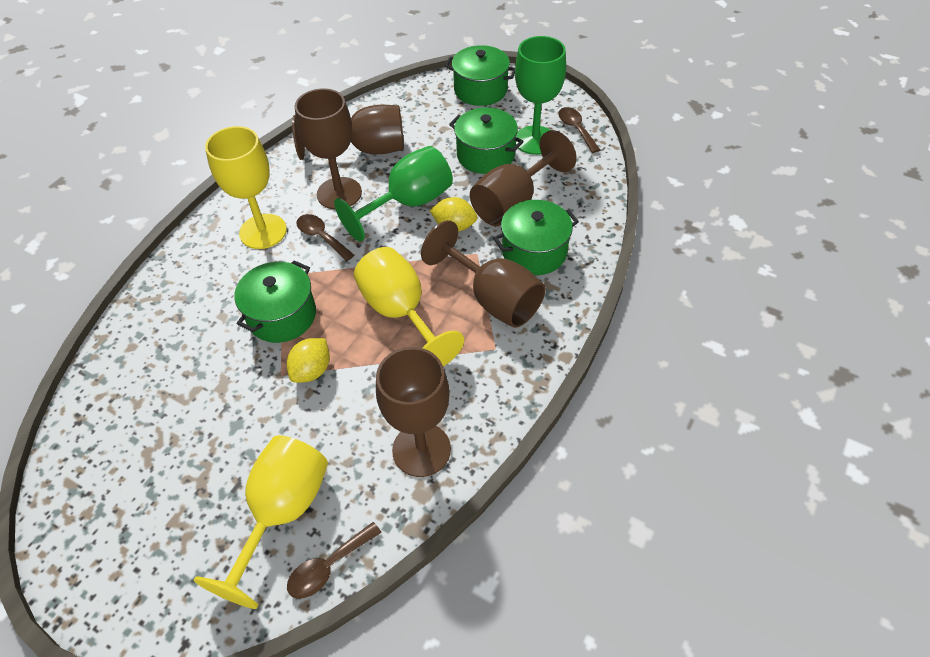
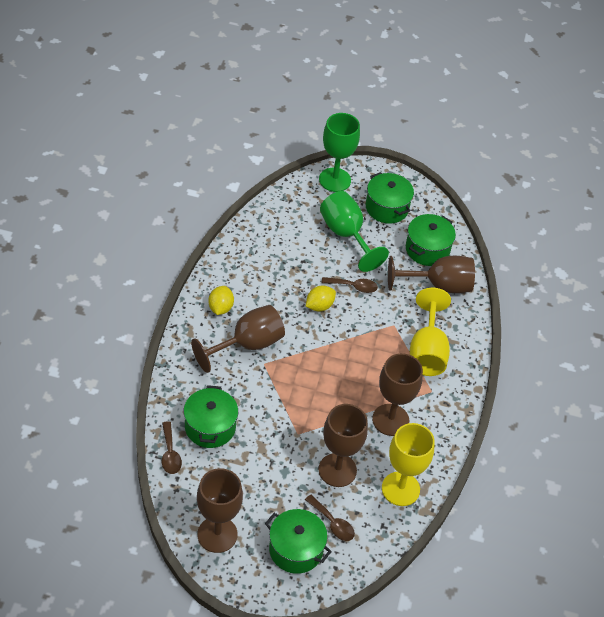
yellow goblet: 3 -> 2

